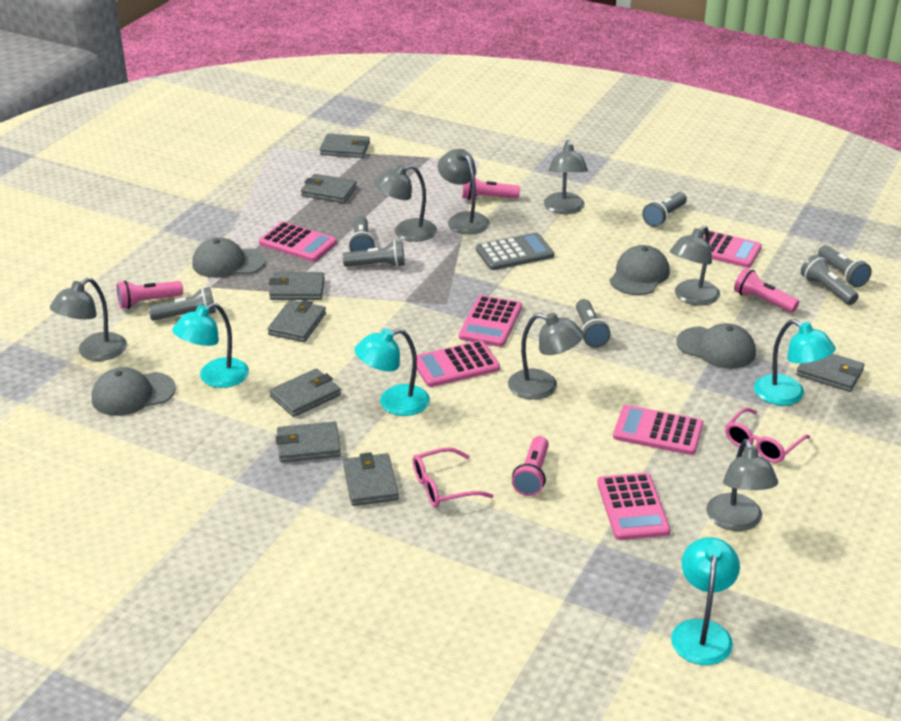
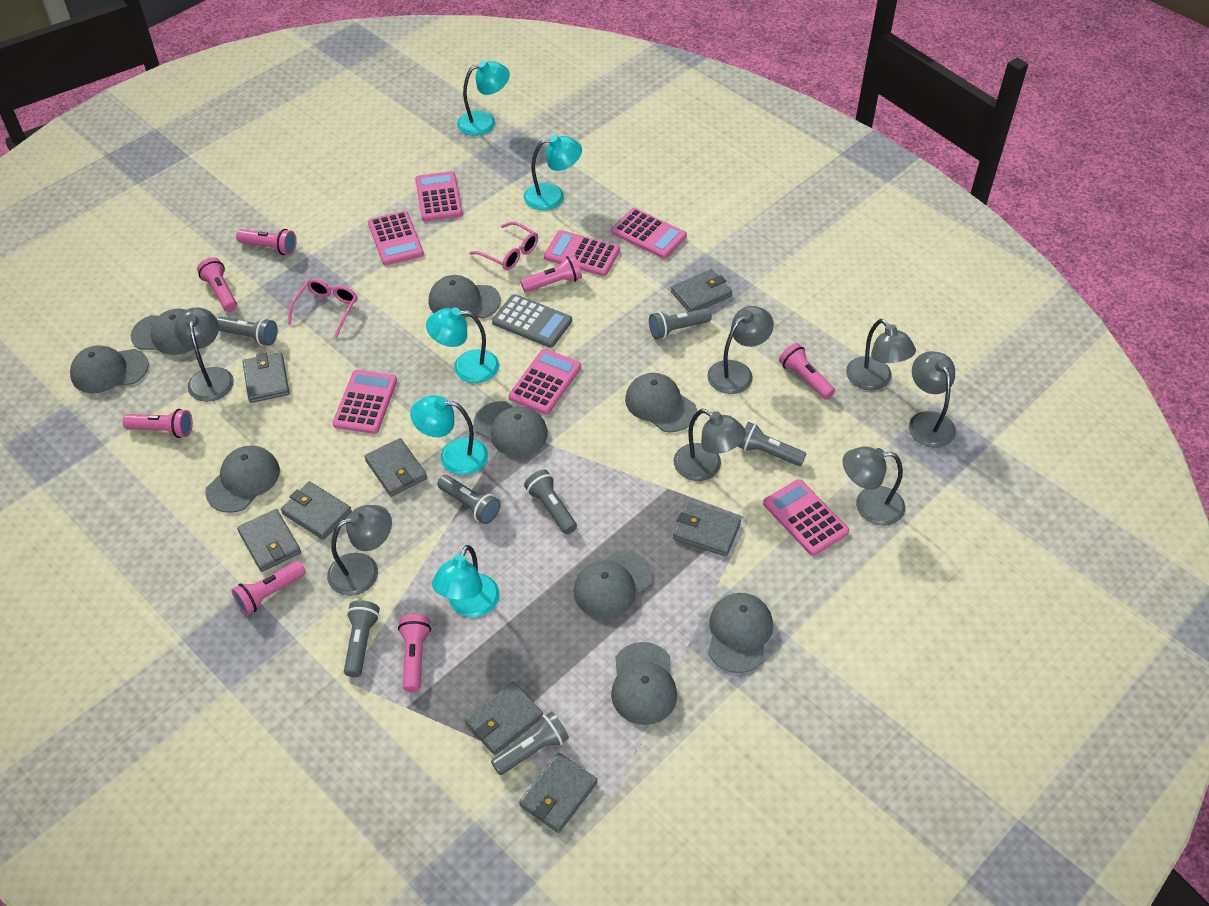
grey cap: 4 -> 9
pink calculator: 6 -> 7
pink flashlight: 4 -> 7
turquoise lamp: 4 -> 5

